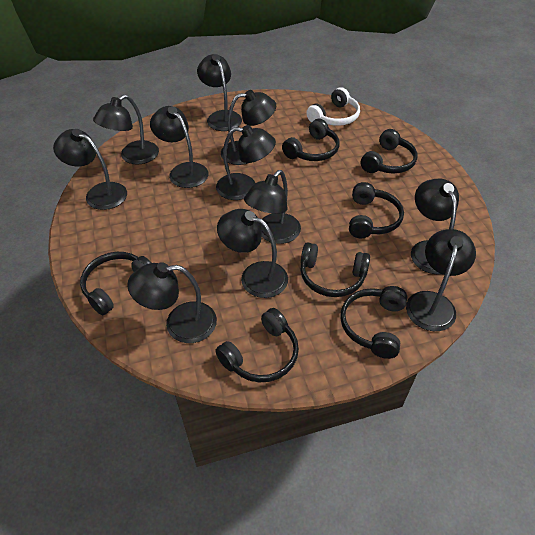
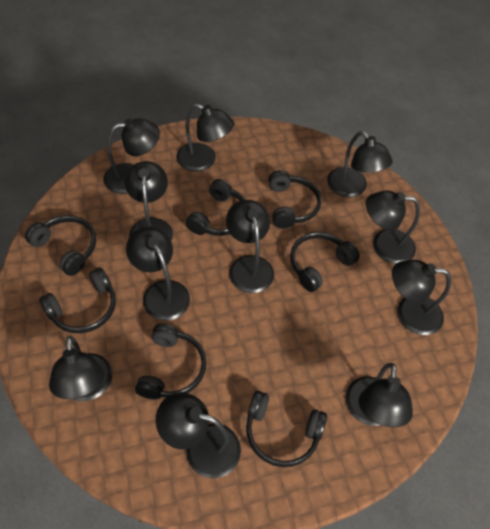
white headphones: 1 -> 0

